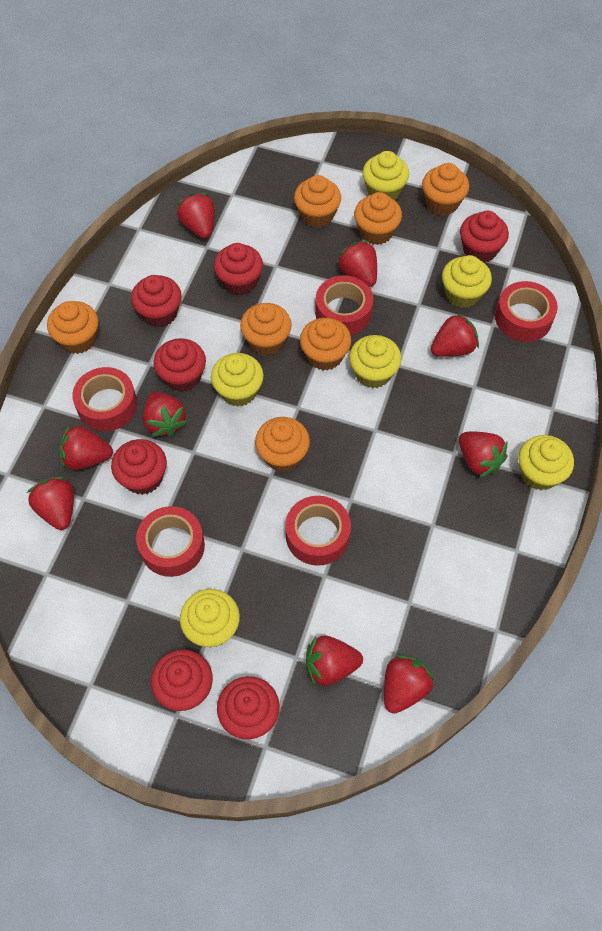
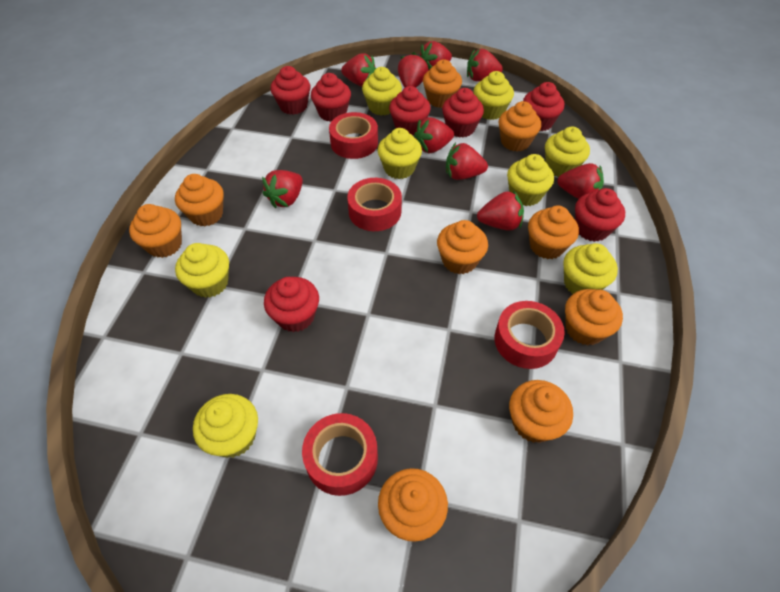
orange cupcake: 7 -> 9
red tape: 5 -> 4
yellow cupcake: 6 -> 8

